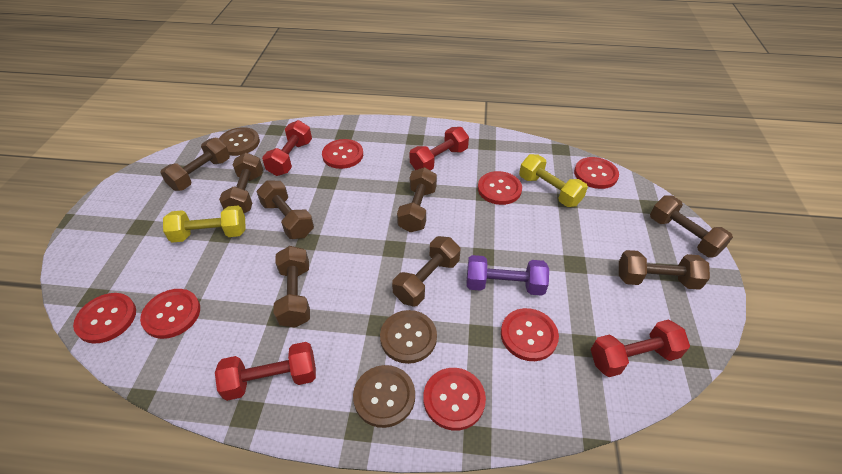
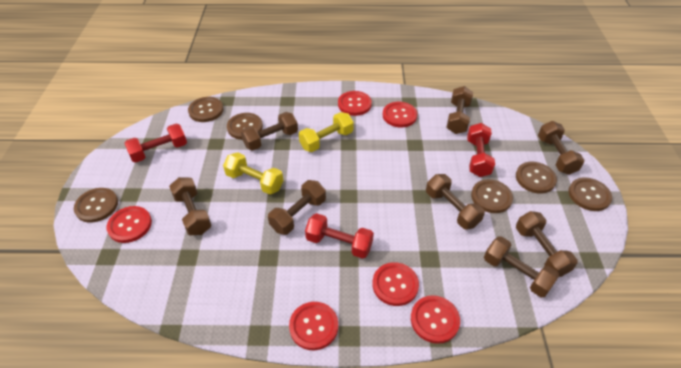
brown button: 3 -> 6
purple dumbbell: 1 -> 0
red button: 7 -> 6
red dumbbell: 4 -> 3

